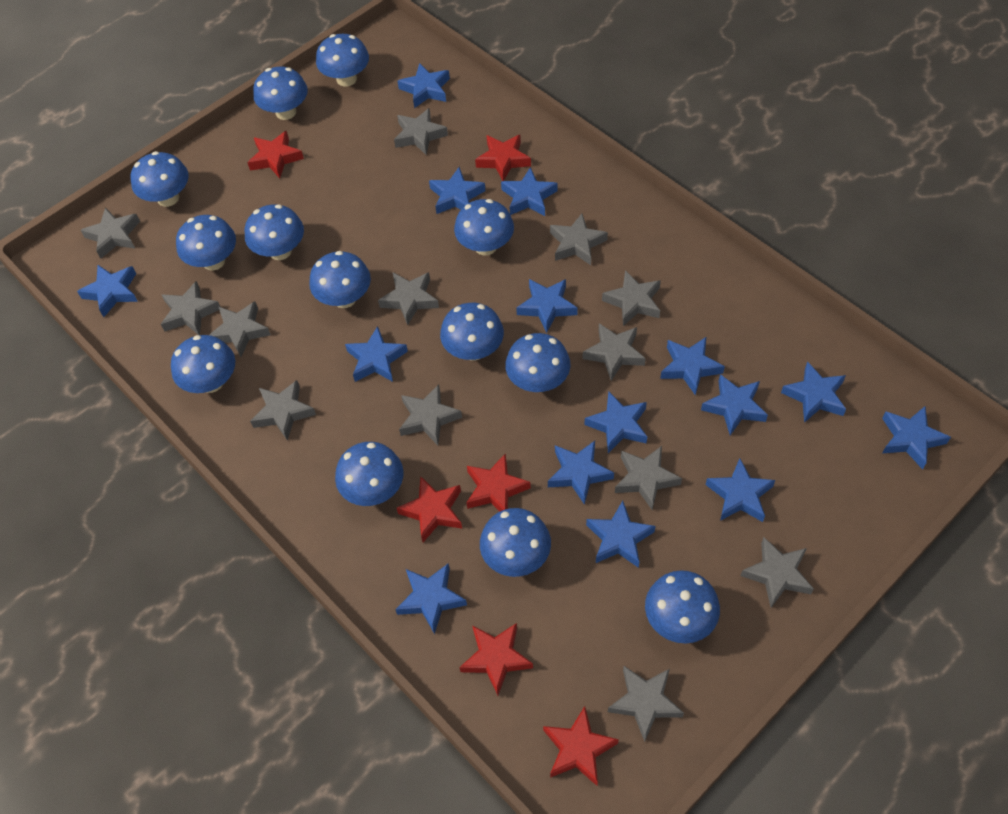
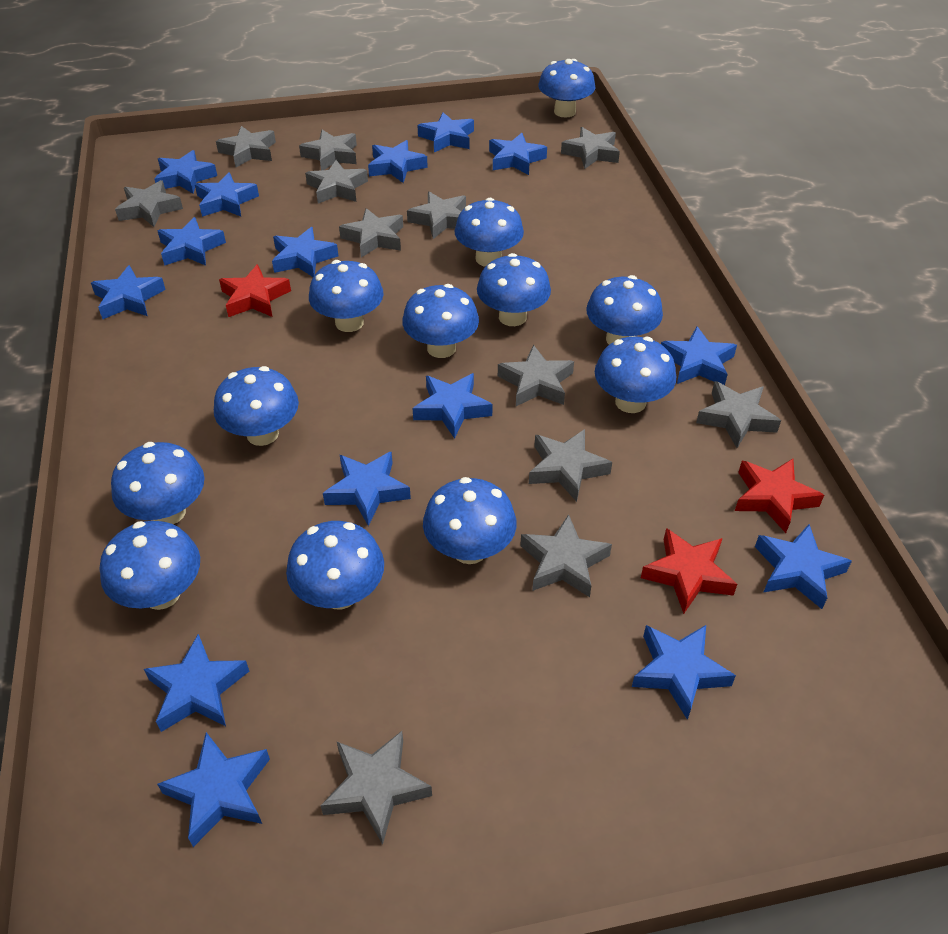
blue mushroom: 13 -> 12
grey star: 13 -> 12
red star: 6 -> 3

